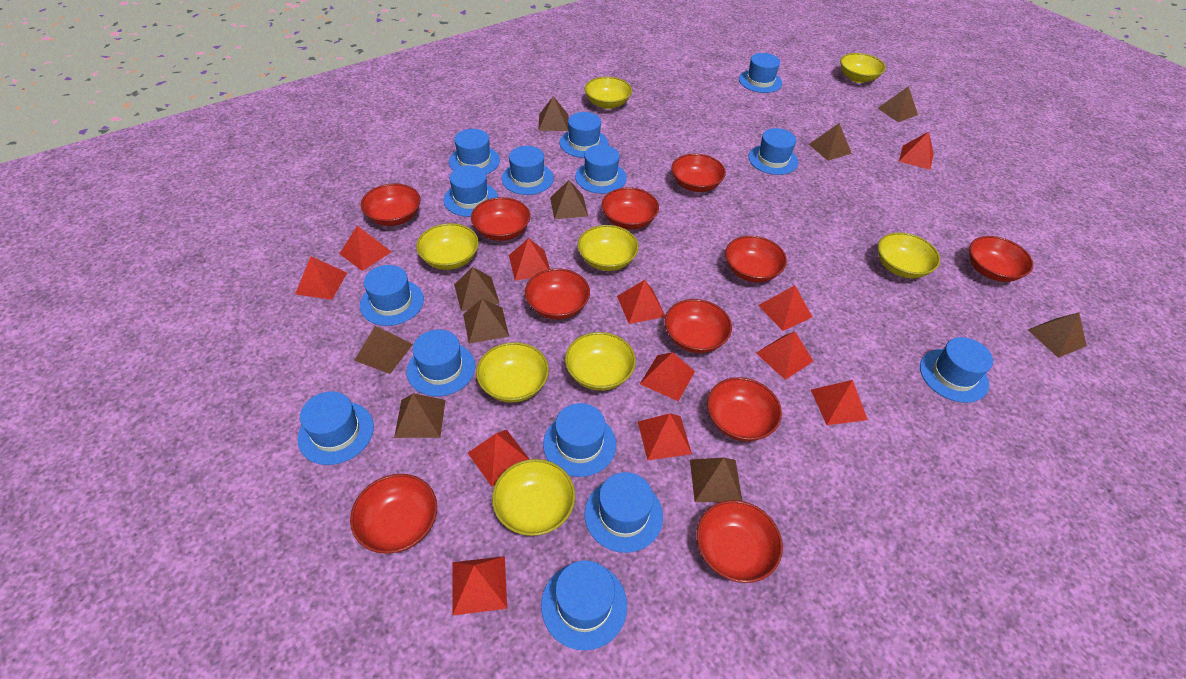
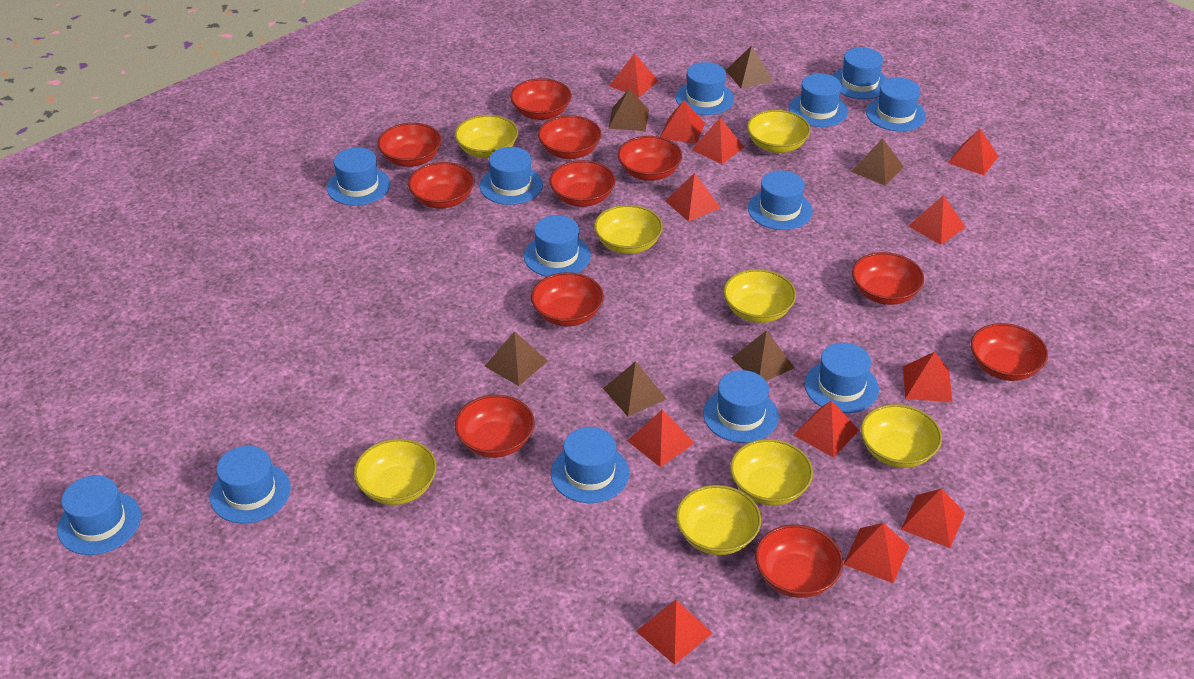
blue hat: 14 -> 13
brown pyramid: 10 -> 6

